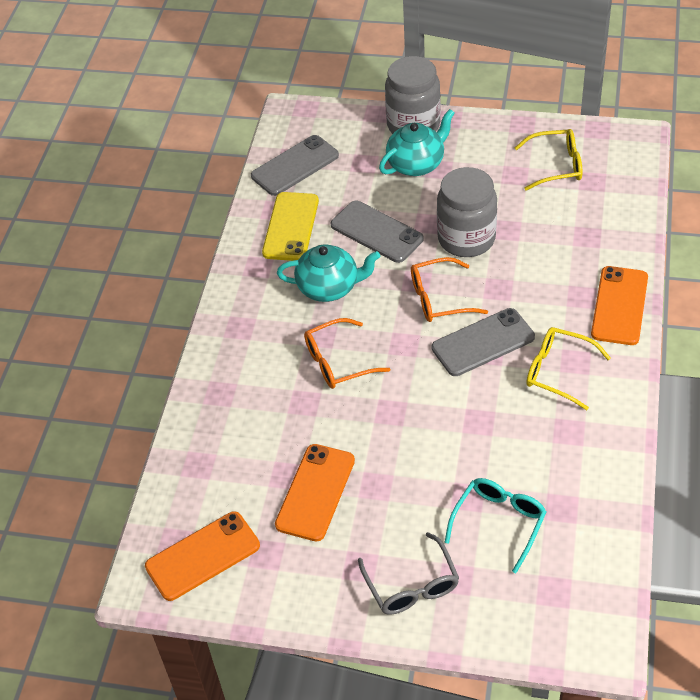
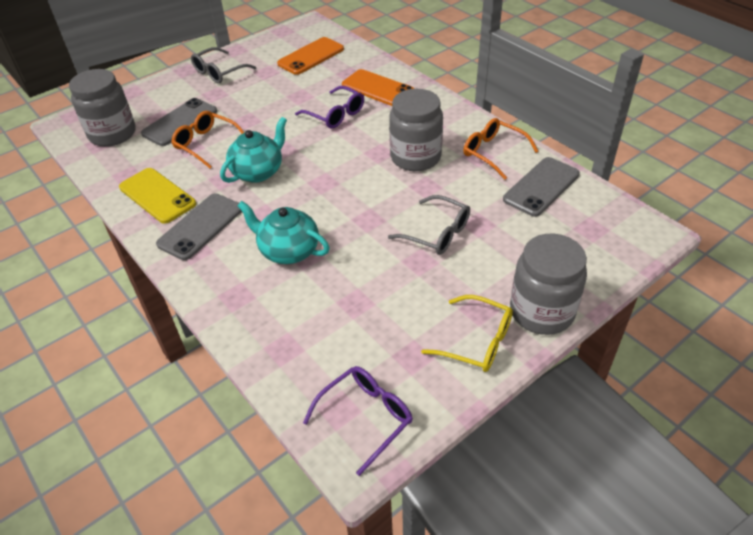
grey glasses: 1 -> 2
grey jar: 2 -> 3
orange phone: 3 -> 2
purple glasses: 0 -> 2
turquoise glasses: 1 -> 0
yellow glasses: 2 -> 1

